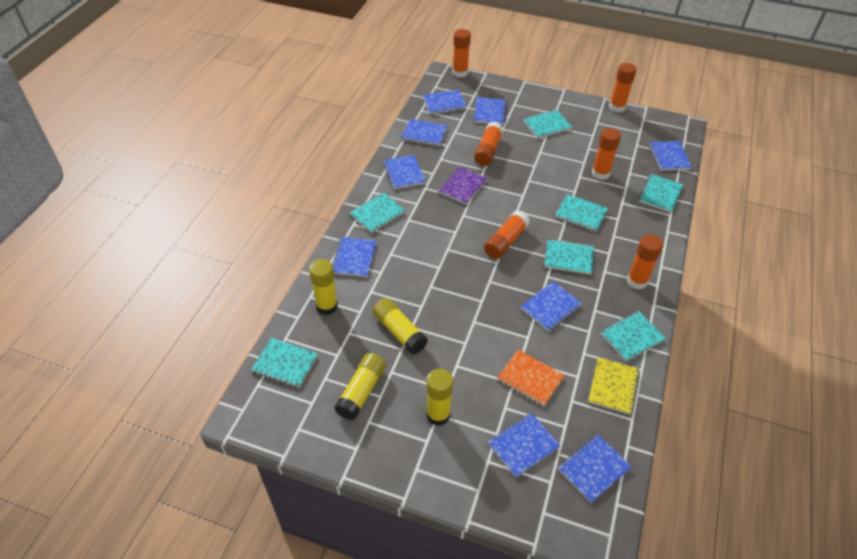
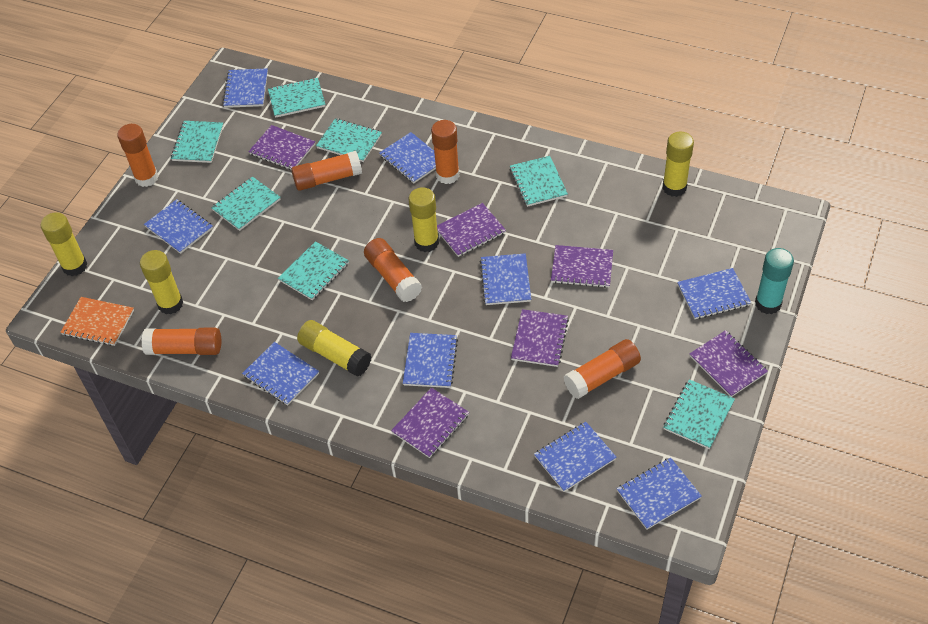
purple notebook: 1 -> 6
turquoise glue stick: 0 -> 1
yellow glue stick: 4 -> 5
yellow notebook: 1 -> 0

